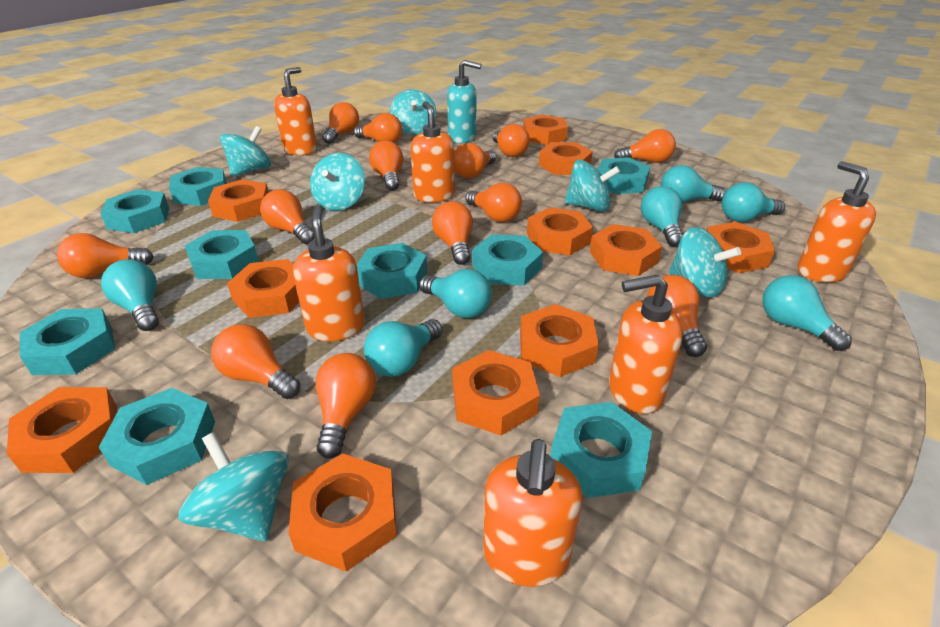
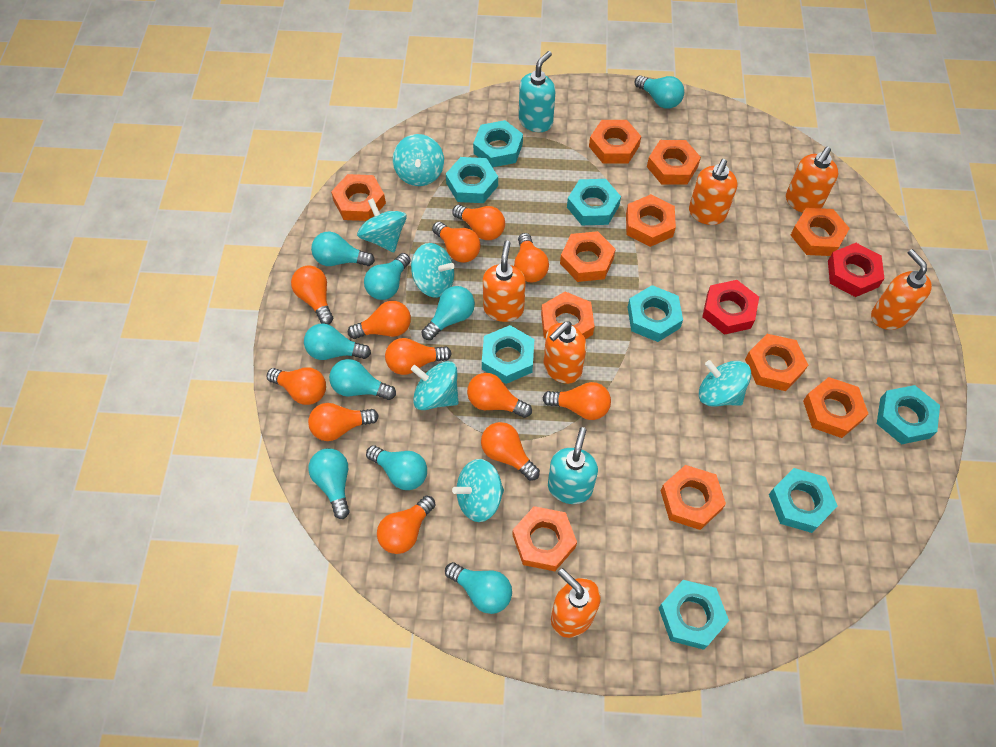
orange light bulb: 13 -> 12
red nut: 0 -> 2
turquoise light bulb: 7 -> 9
turquoise nut: 9 -> 8
turquoise soap dispenser: 1 -> 2

